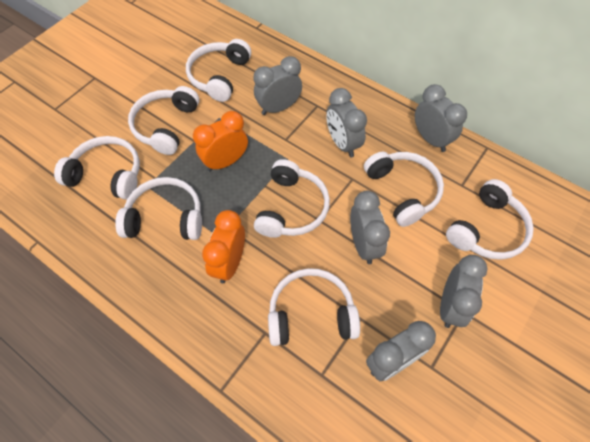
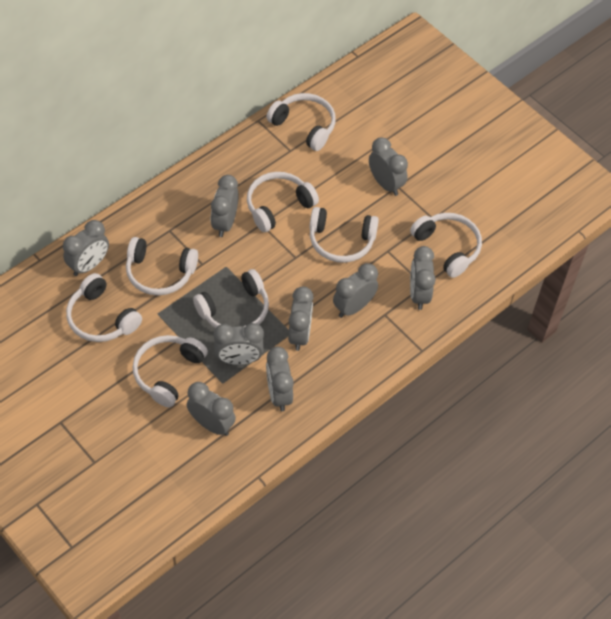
grey clock: 6 -> 9
orange clock: 2 -> 0

